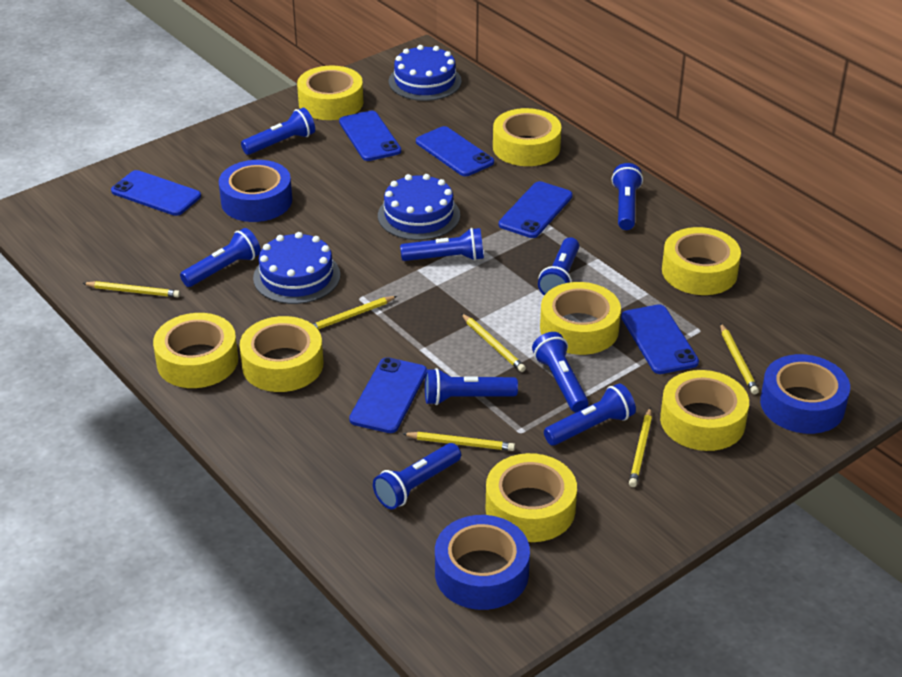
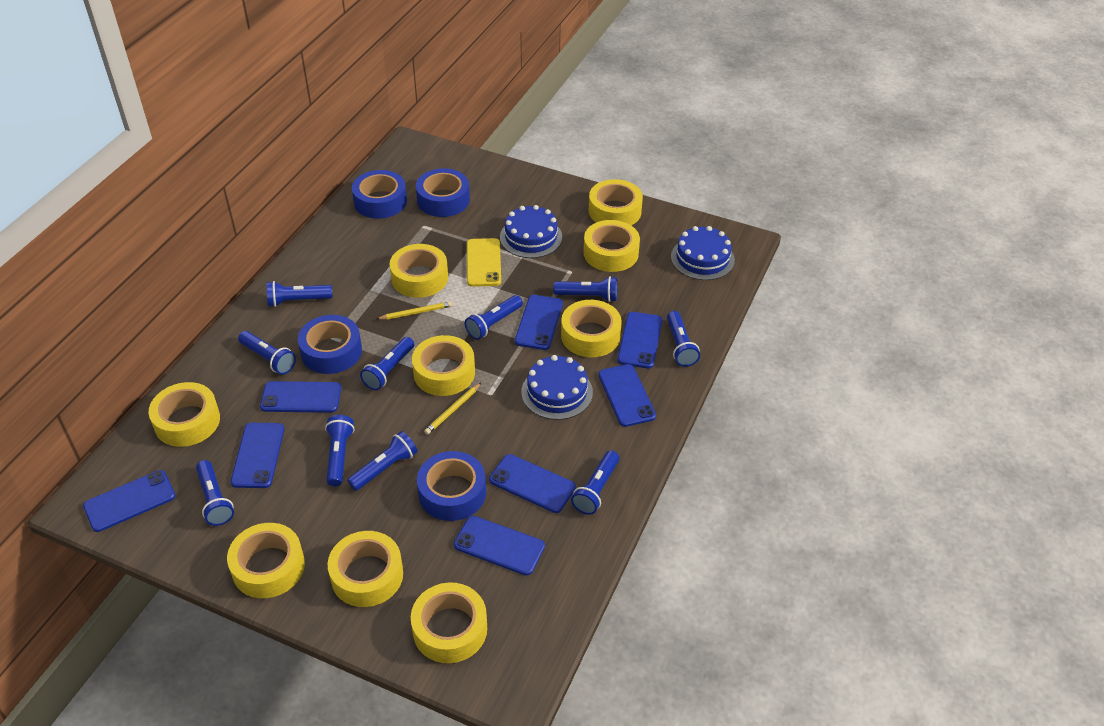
blue flashlight: 9 -> 10
blue phone: 6 -> 8
blue tape: 3 -> 4
yellow pencil: 6 -> 2
yellow phone: 0 -> 1
yellow tape: 8 -> 9

